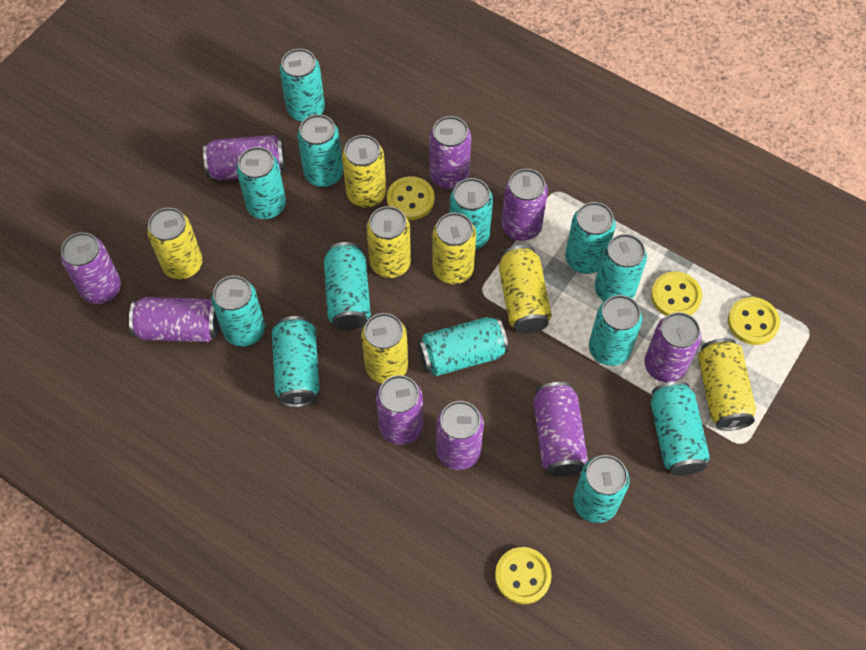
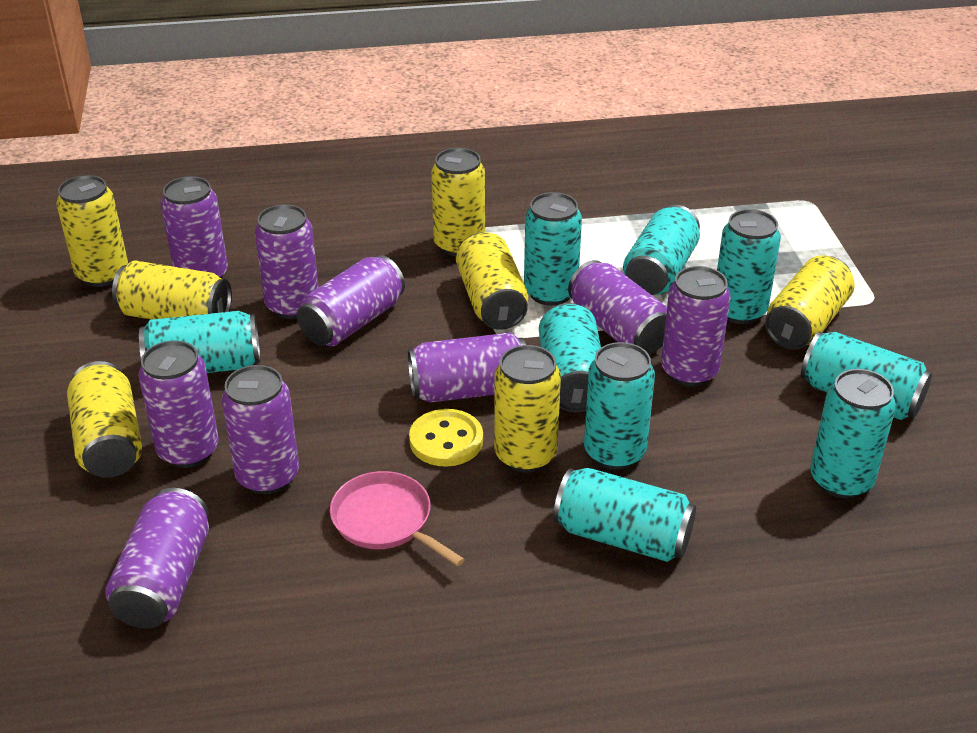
pink pan: 0 -> 1
turquoise can: 13 -> 9
yellow button: 4 -> 1

